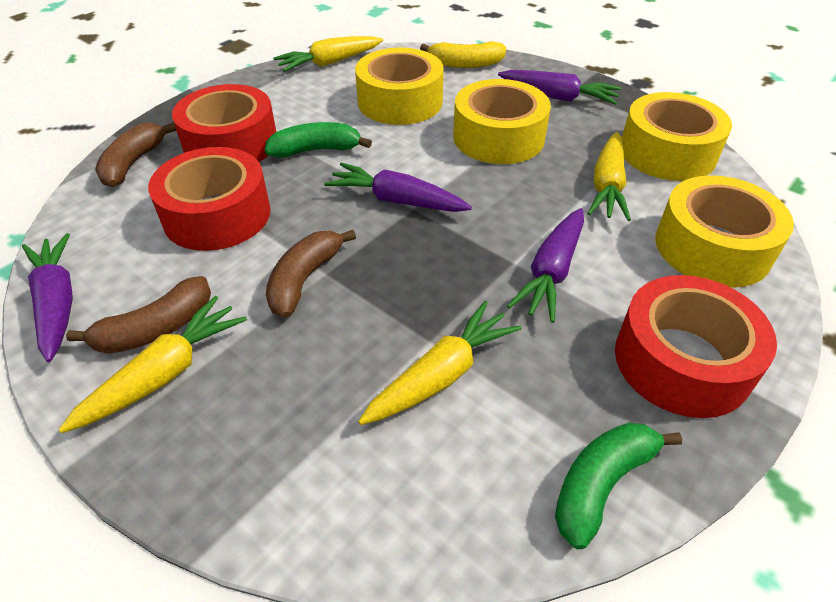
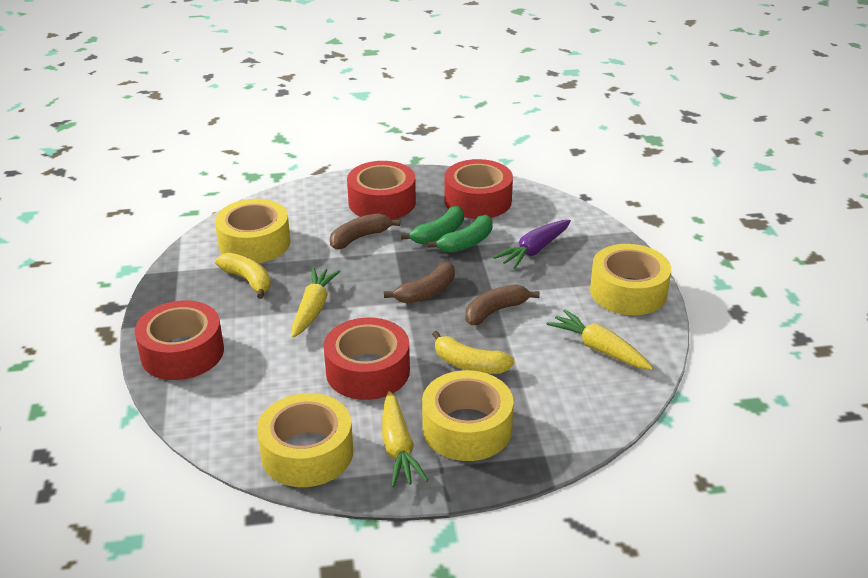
purple carrot: 4 -> 1
red tape: 3 -> 4
yellow banana: 1 -> 2
yellow carrot: 4 -> 3

